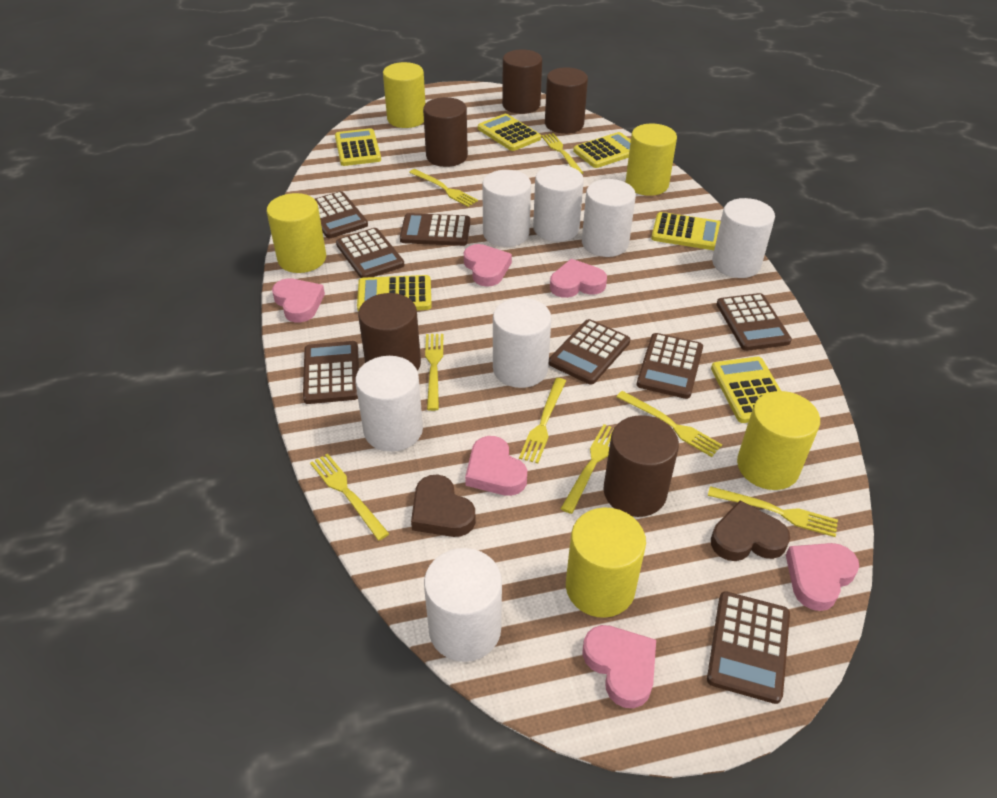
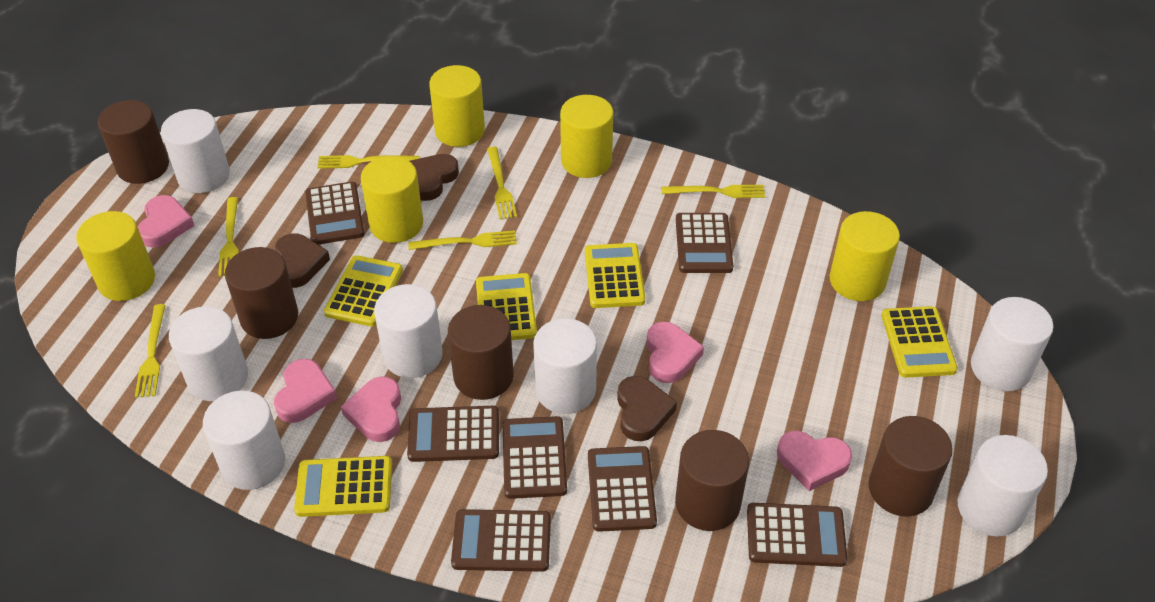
brown calculator: 8 -> 7
brown heart: 2 -> 3
pink heart: 6 -> 5
yellow calculator: 6 -> 5
yellow fork: 8 -> 6

